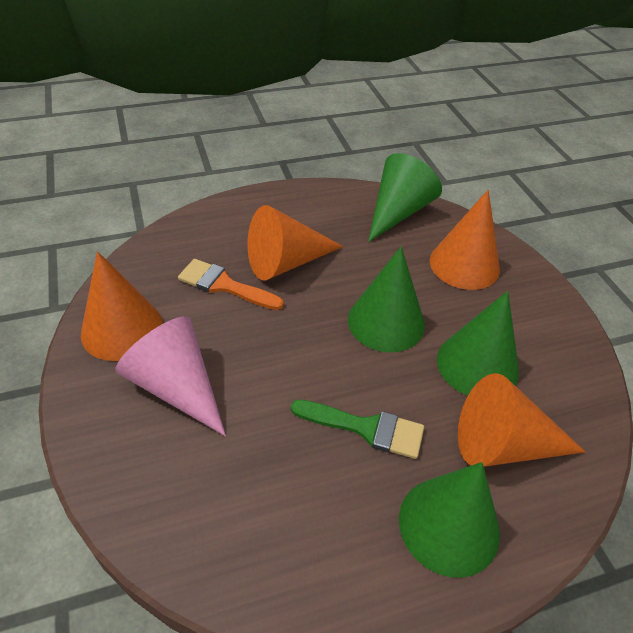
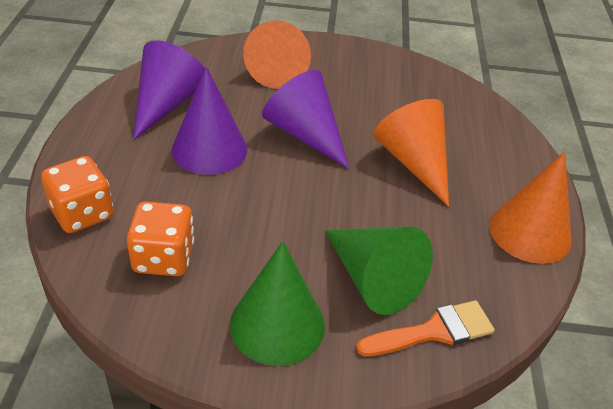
green brush: 1 -> 0
green cone: 4 -> 2
orange cone: 4 -> 3
orange dice: 0 -> 2
pink cone: 1 -> 0
purple cone: 0 -> 3

